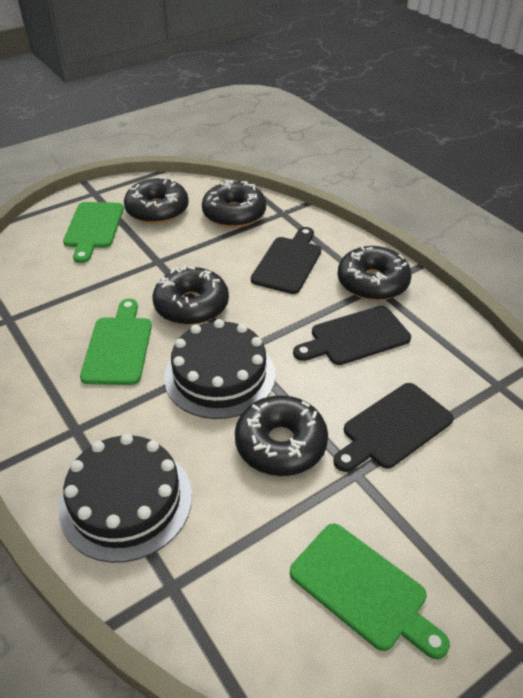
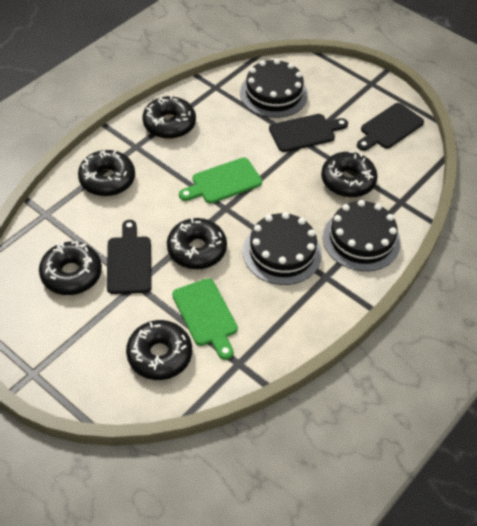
black cake: 2 -> 3
black donut: 5 -> 6
green cutting board: 3 -> 2

